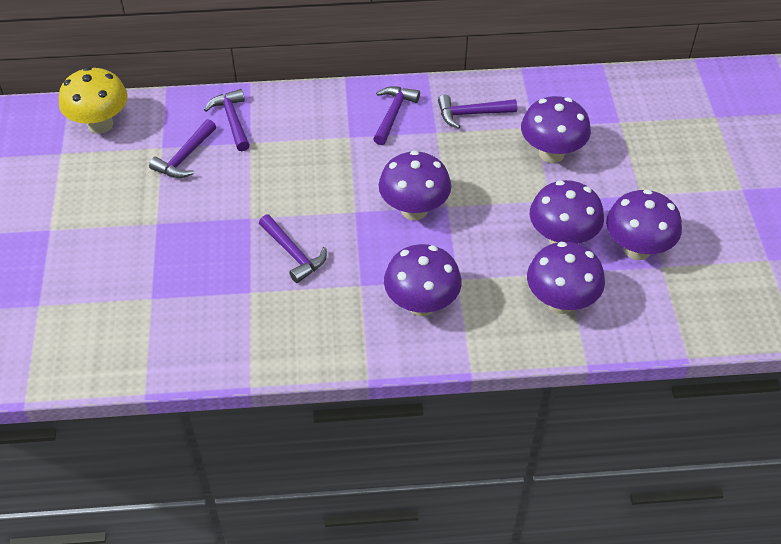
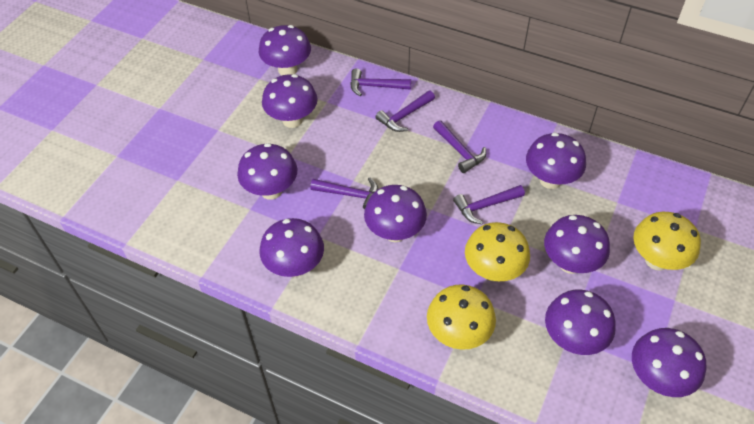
purple mushroom: 6 -> 9
yellow mushroom: 1 -> 3

